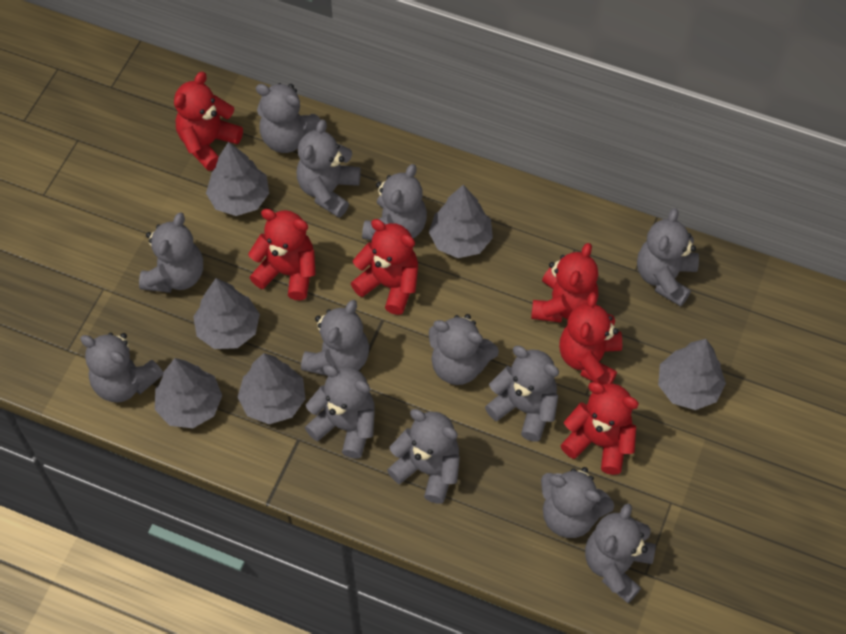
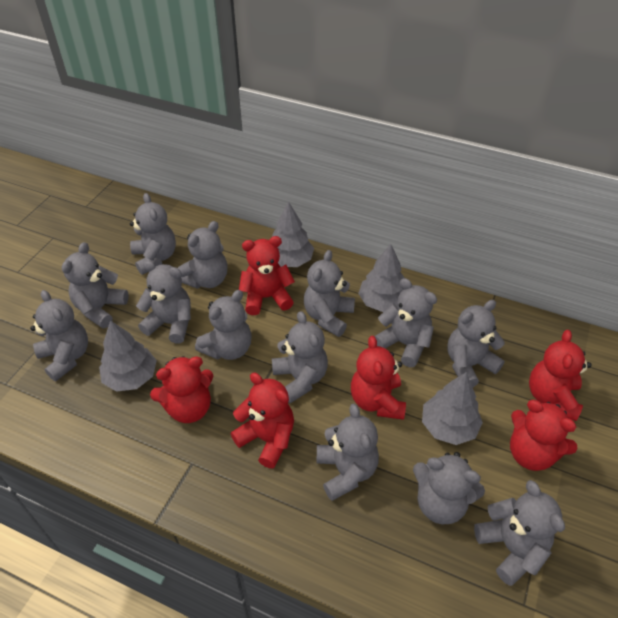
grey tree: 6 -> 4

